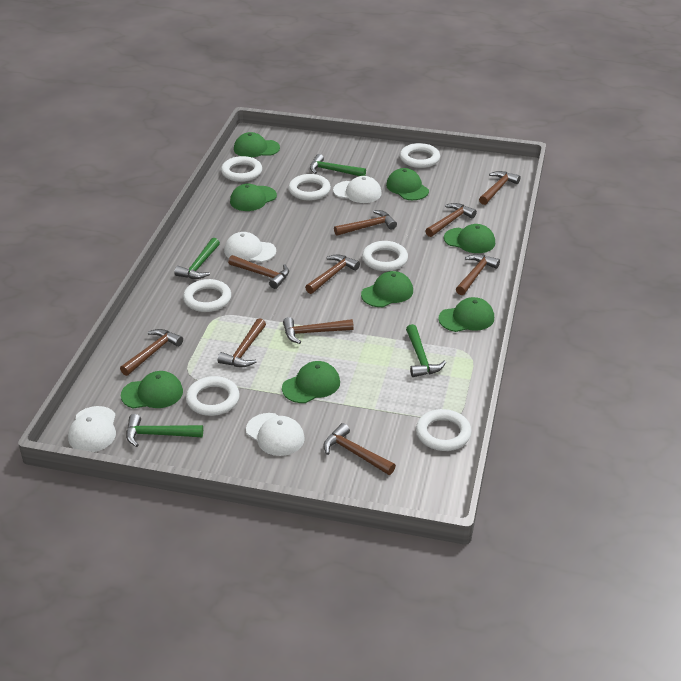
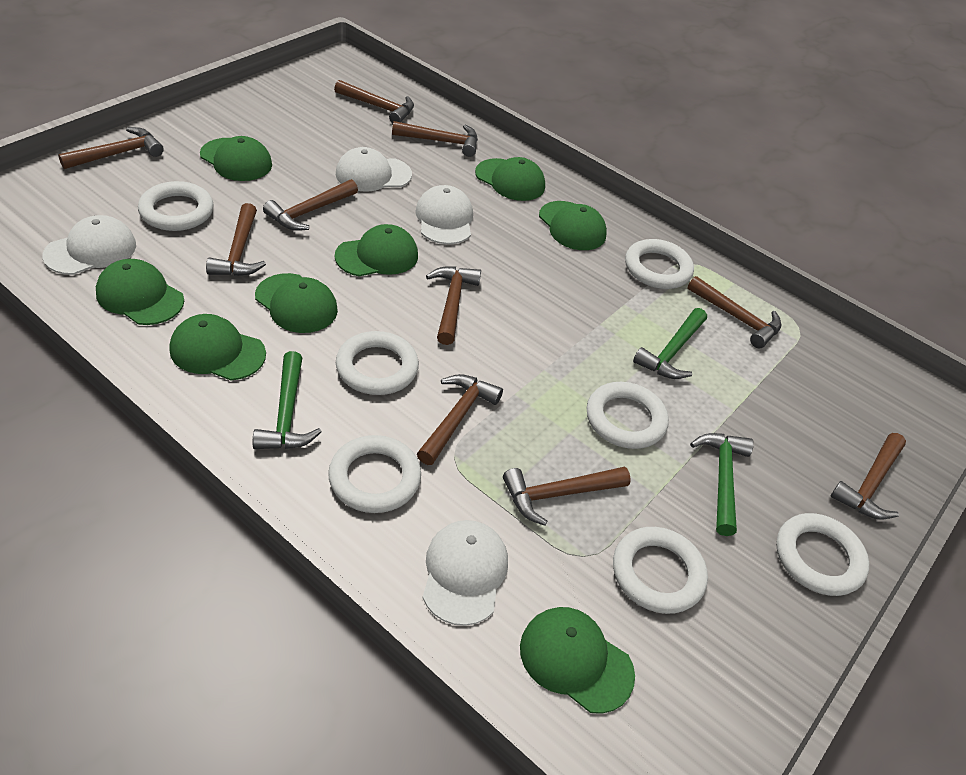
green hammer: 4 -> 3

